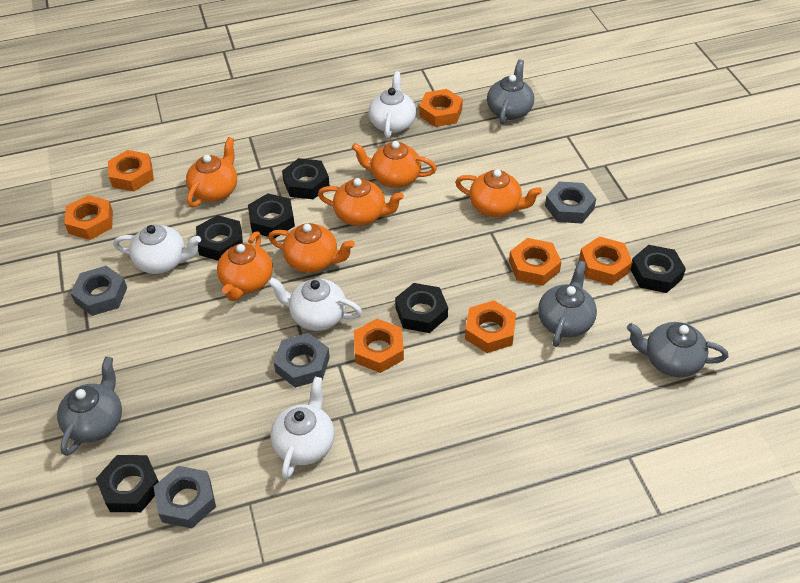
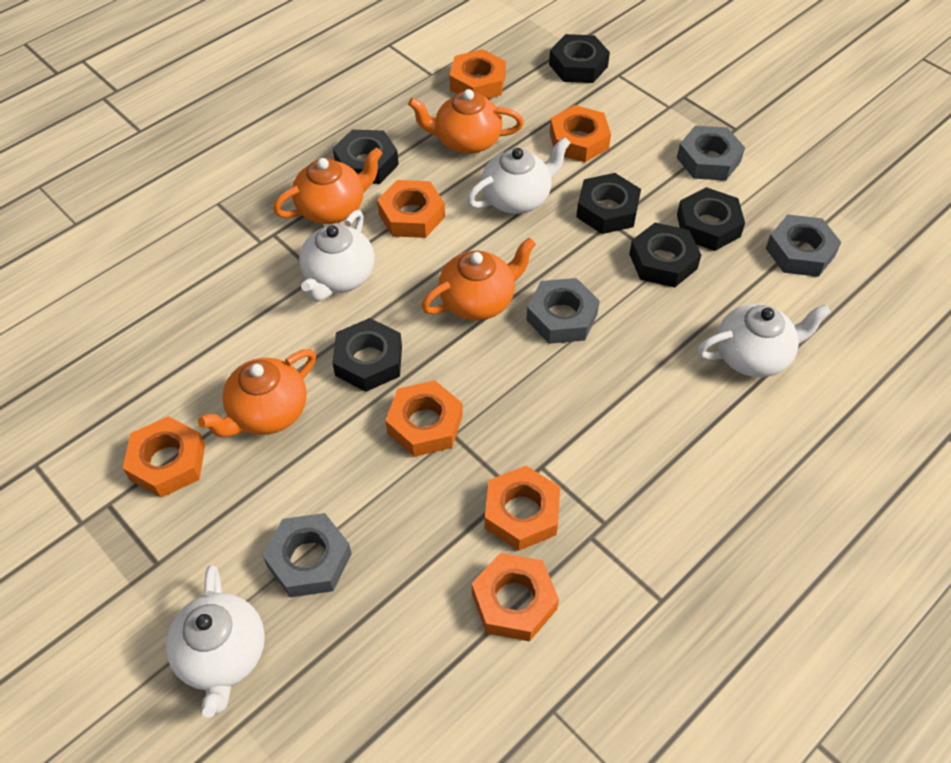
grey teapot: 4 -> 0
orange teapot: 6 -> 4

